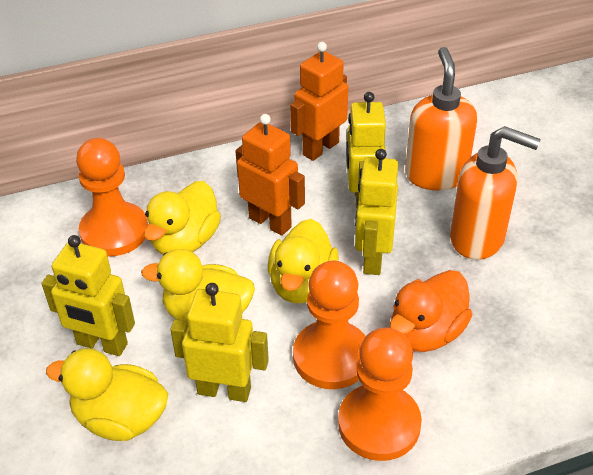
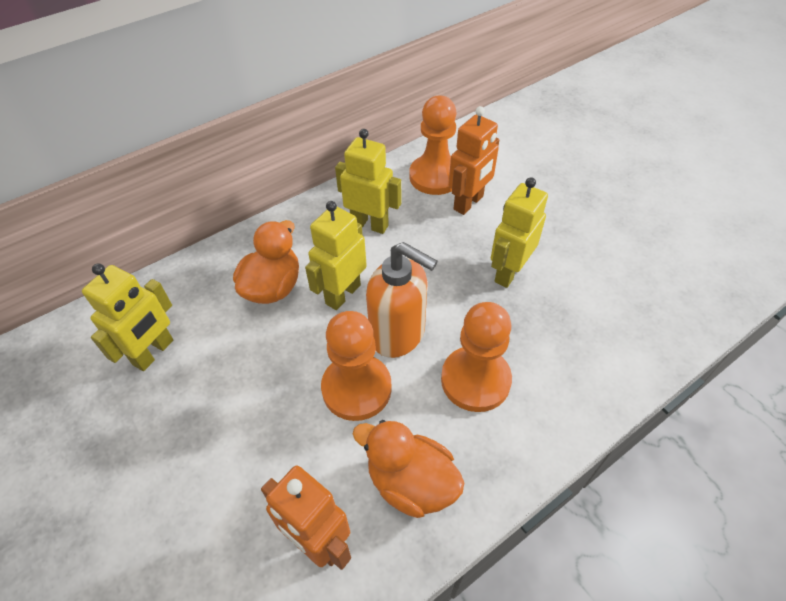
orange duck: 1 -> 2
orange soap dispenser: 2 -> 1
yellow duck: 4 -> 0

